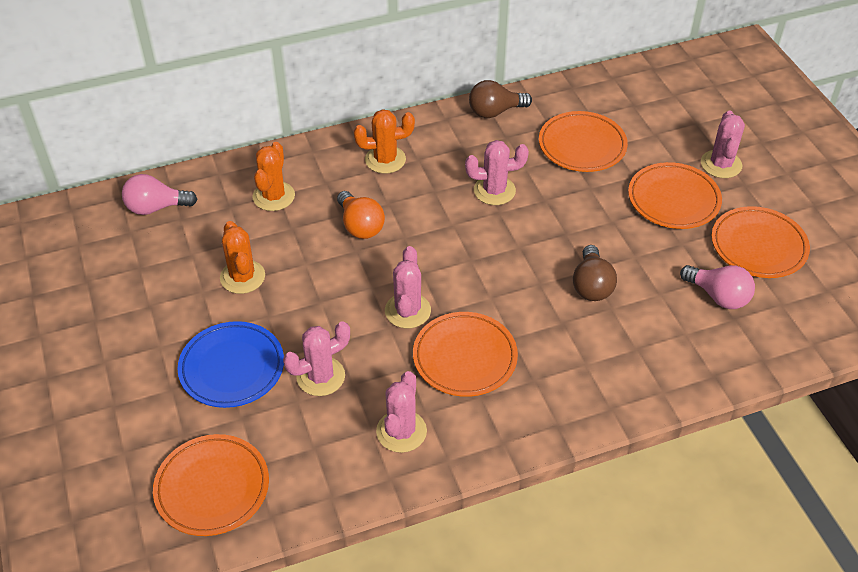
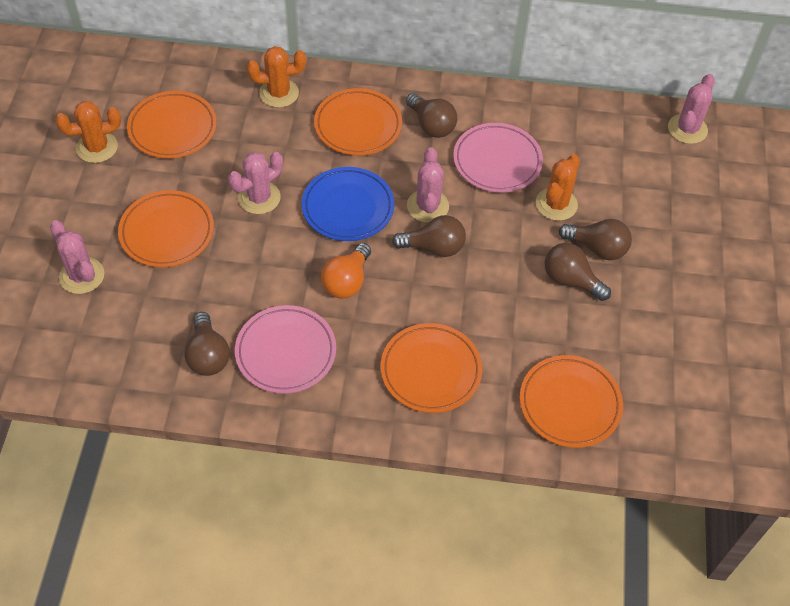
brown light bulb: 2 -> 5
pink cactus: 5 -> 4
pink light bulb: 2 -> 0
pink plate: 0 -> 2

